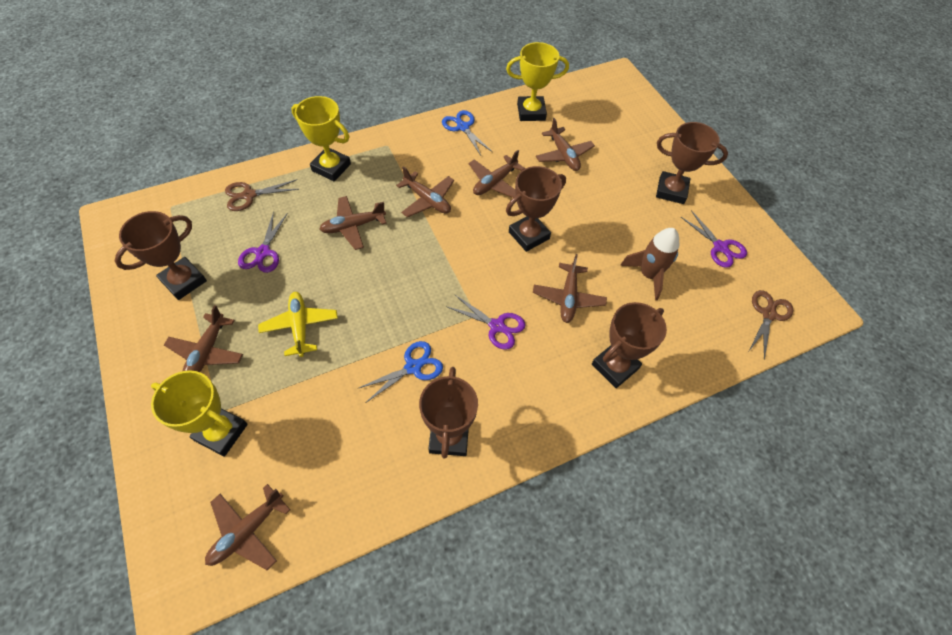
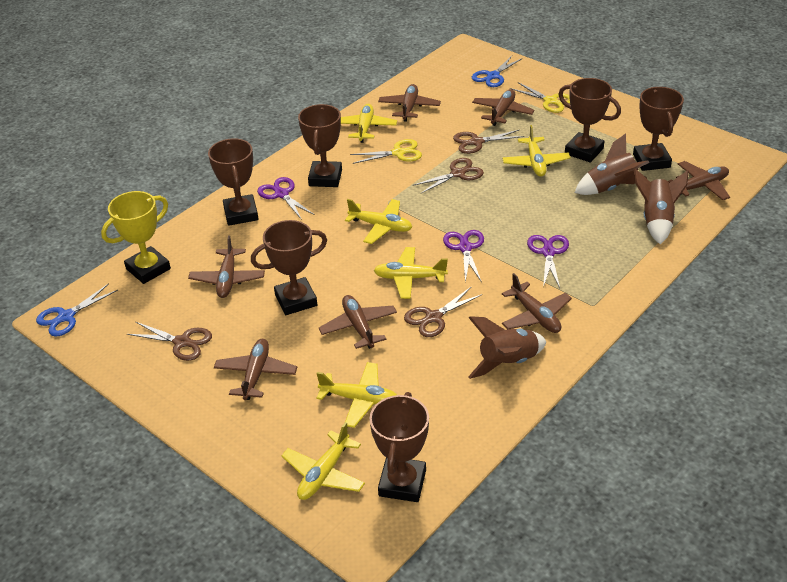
brown rocket: 1 -> 3
brown scissors: 2 -> 4
brown trophy: 5 -> 6
yellow plane: 1 -> 6
yellow scissors: 0 -> 2
yellow trophy: 3 -> 1

